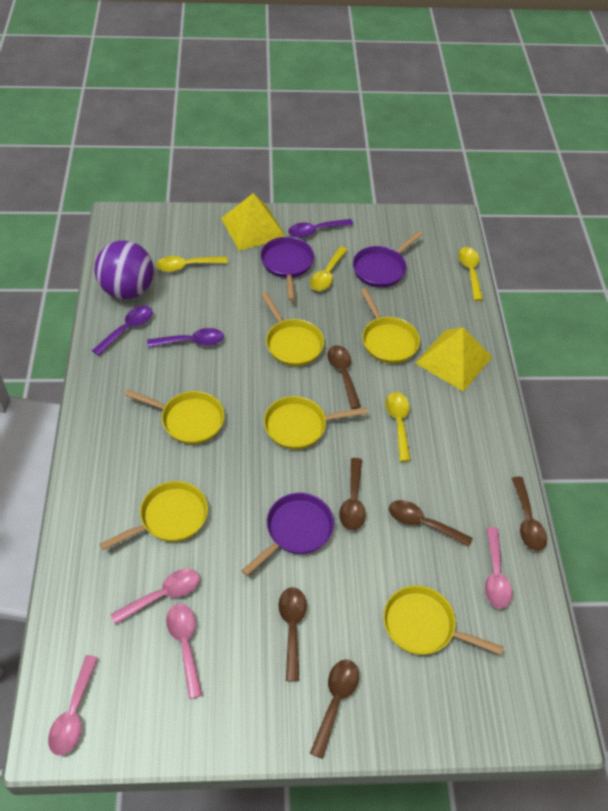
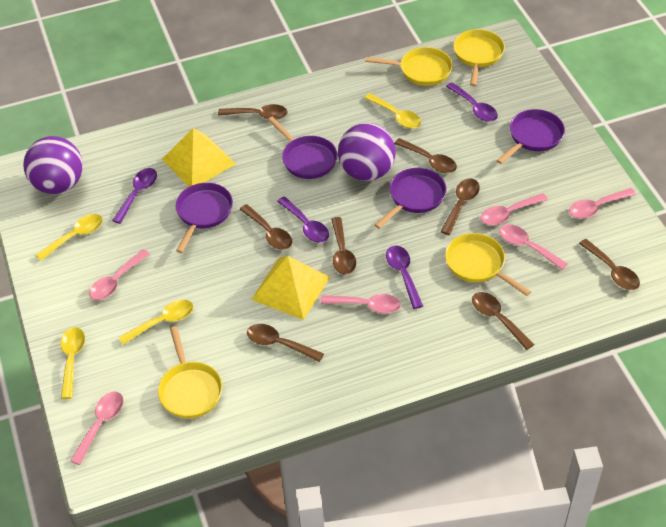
brown spoon: 6 -> 8
pink spoon: 4 -> 6
purple ball: 1 -> 2
purple pan: 3 -> 4
purple spoon: 3 -> 4
yellow pan: 6 -> 4

